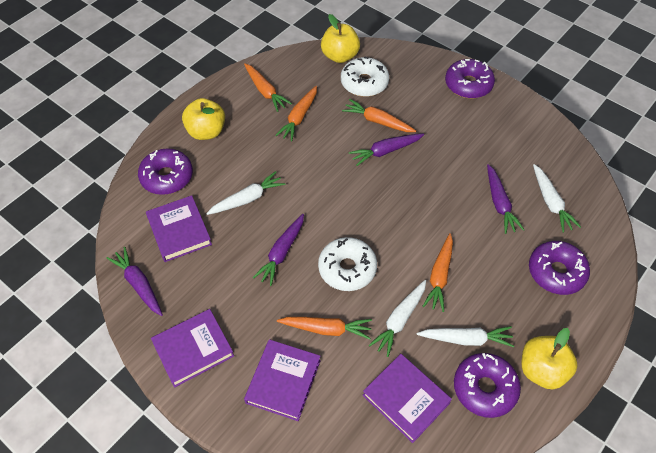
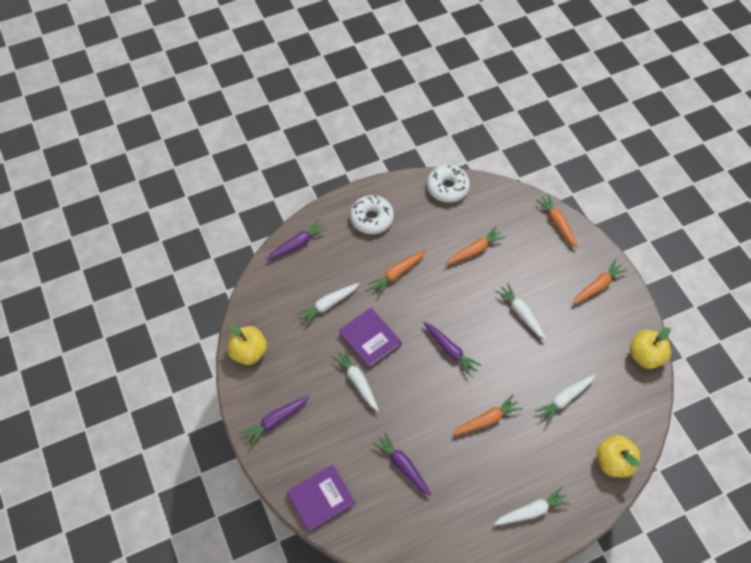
purple book: 4 -> 2
purple donut: 4 -> 0
white carrot: 4 -> 5

